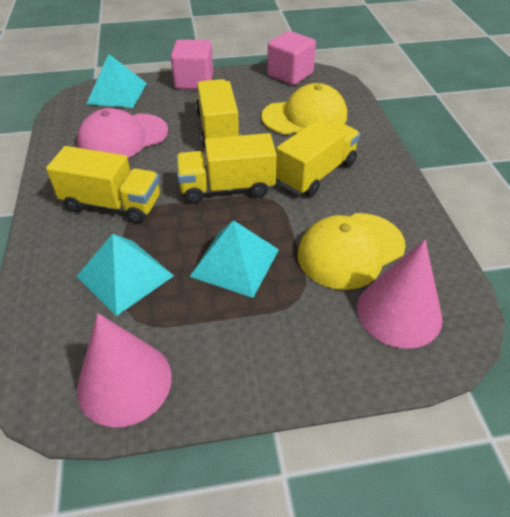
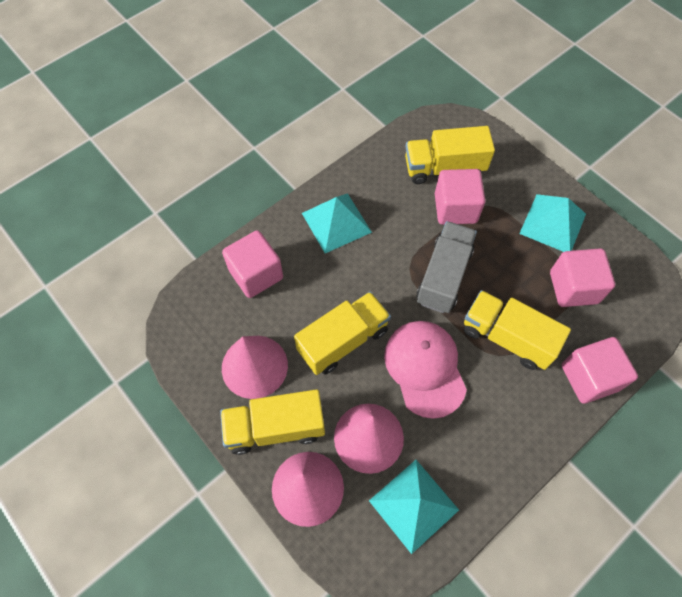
grey truck: 0 -> 1
pink cone: 2 -> 3
pink cube: 2 -> 4
yellow cap: 2 -> 0

